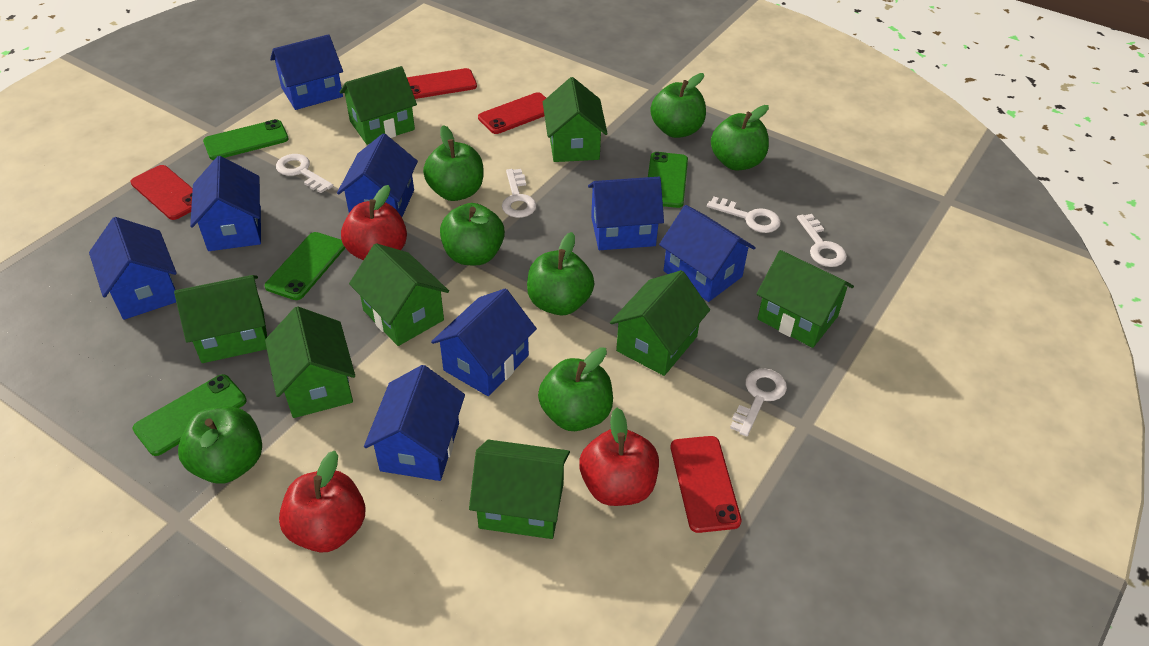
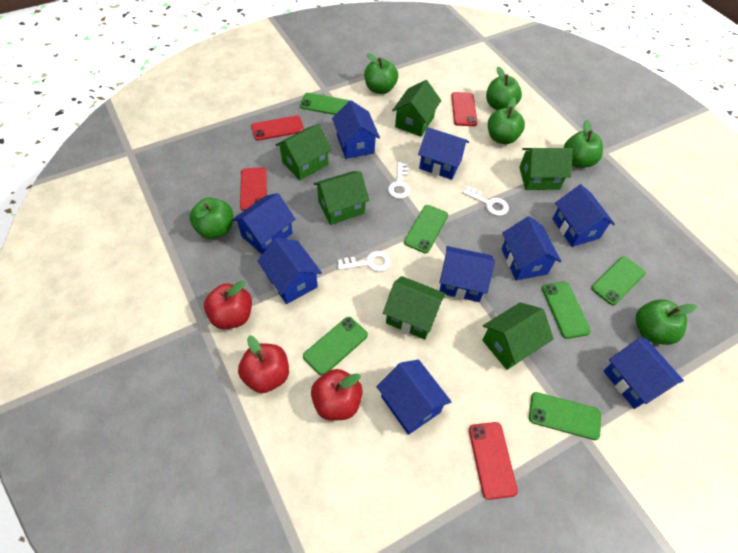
blue house: 8 -> 9
green apple: 7 -> 6
green house: 8 -> 6
green phone: 4 -> 6
white key: 5 -> 3

